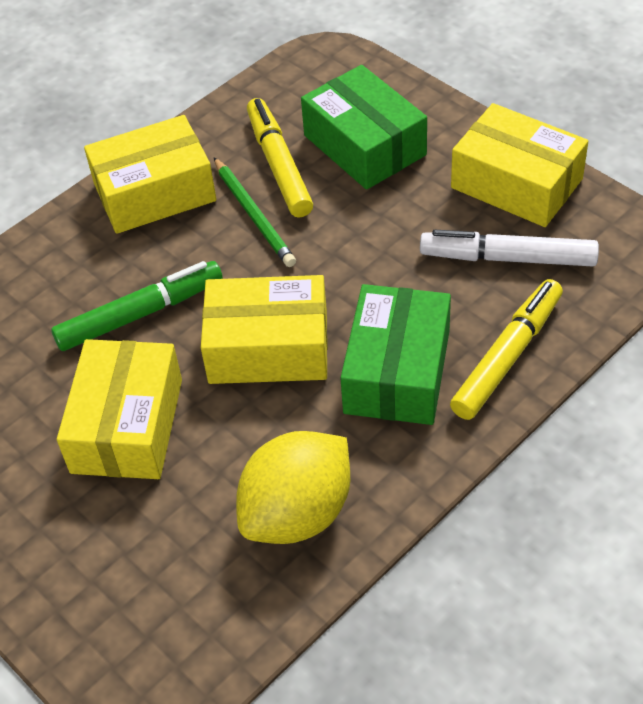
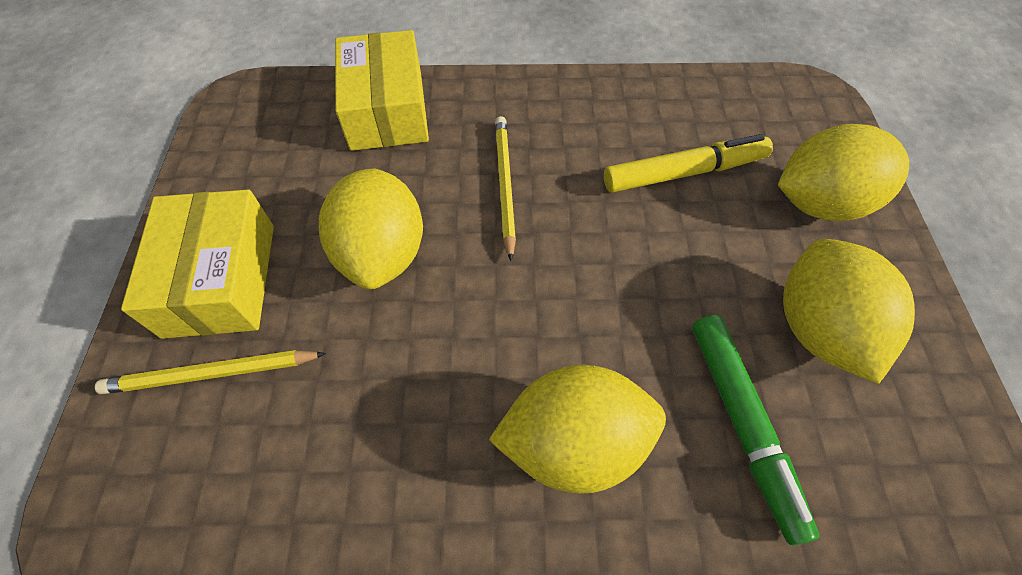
green box: 2 -> 0
green pencil: 1 -> 0
white marker: 1 -> 0
yellow box: 4 -> 2
yellow lemon: 1 -> 4
yellow marker: 2 -> 1
yellow pencil: 0 -> 2

